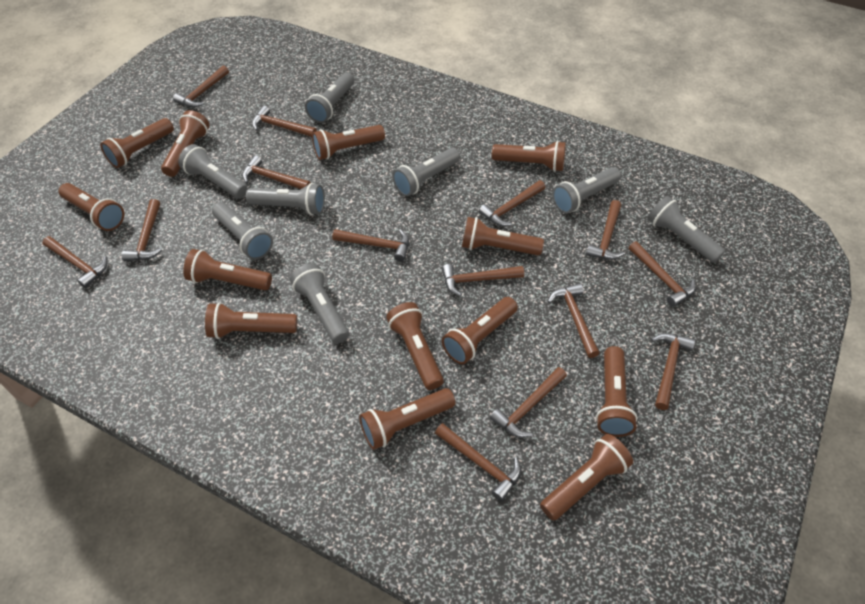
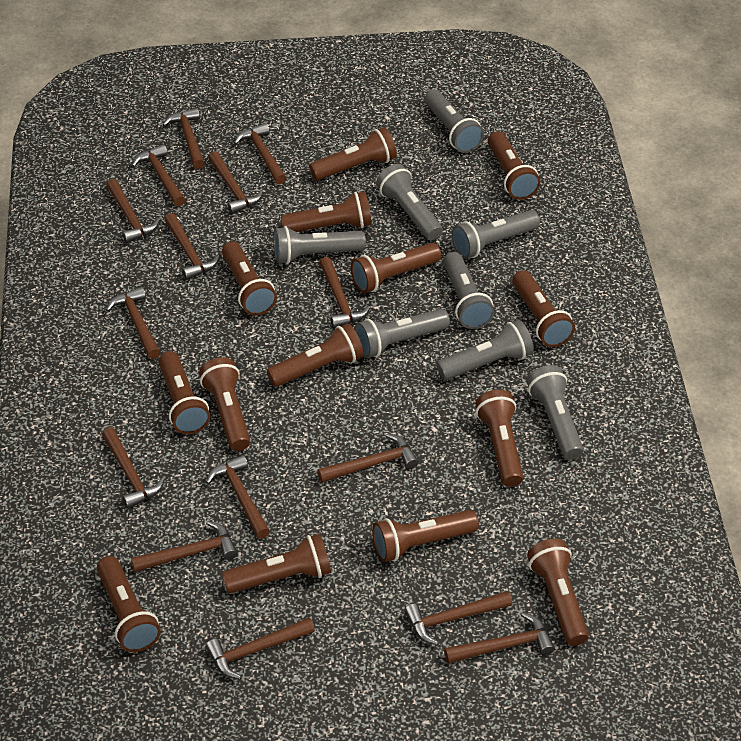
brown flashlight: 13 -> 14
brown hammer: 14 -> 15

